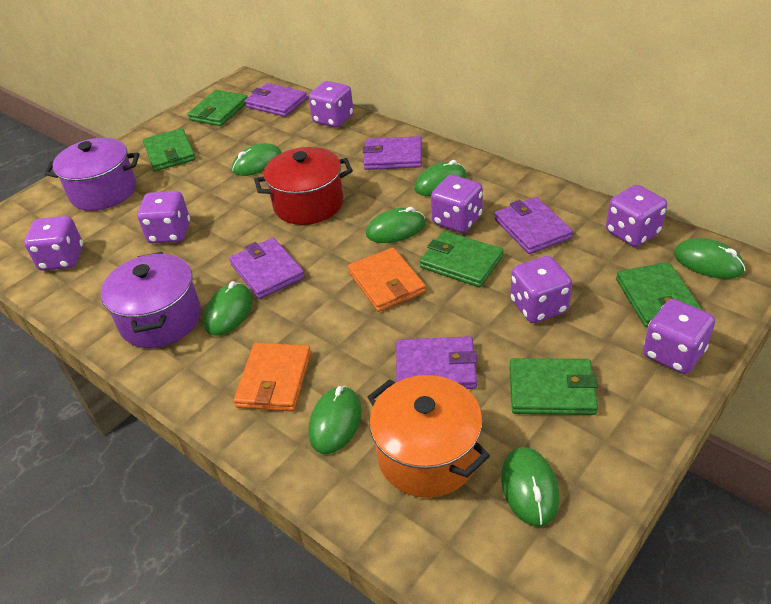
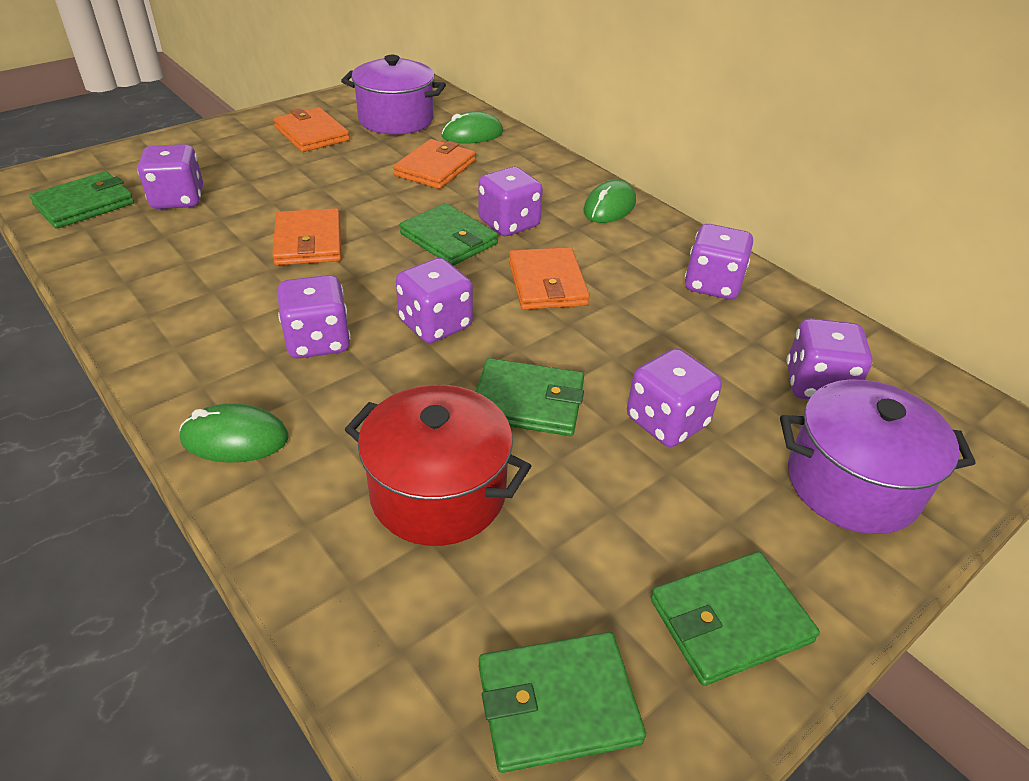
green mouse: 7 -> 3
orange pot: 1 -> 0
orange wallet: 2 -> 4
purple wallet: 5 -> 0

